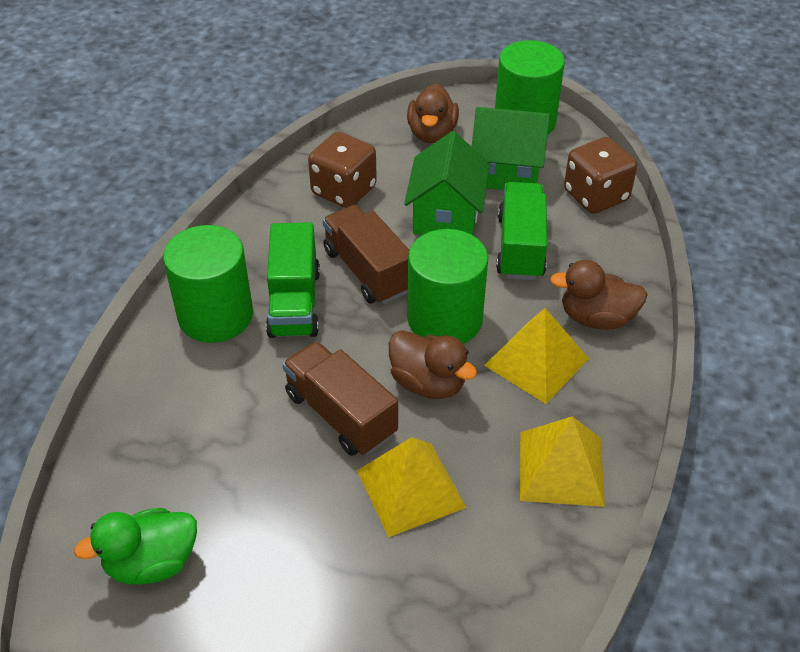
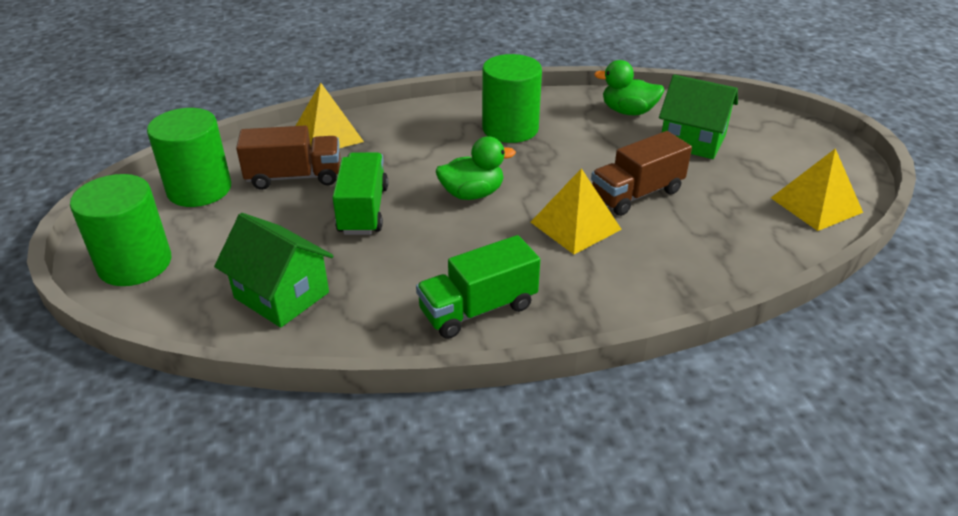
brown dice: 2 -> 0
brown duck: 3 -> 0
green duck: 1 -> 2

